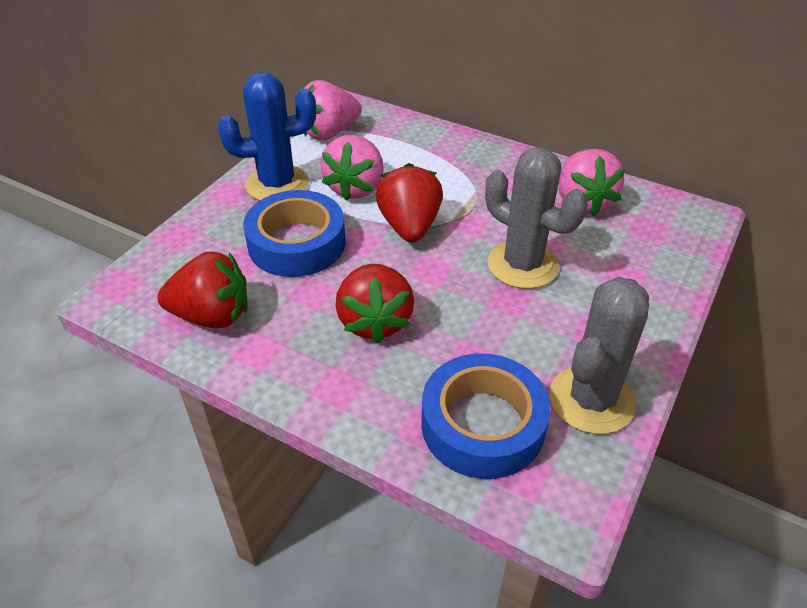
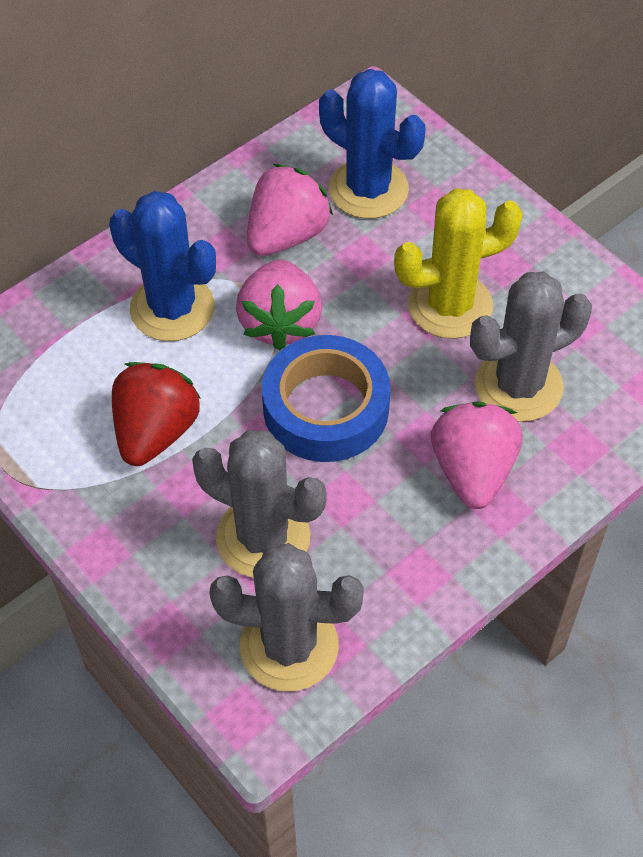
blue cactus: 1 -> 2
blue tape: 2 -> 1
grey cactus: 2 -> 3
red strawberry: 3 -> 1
yellow cactus: 0 -> 1

